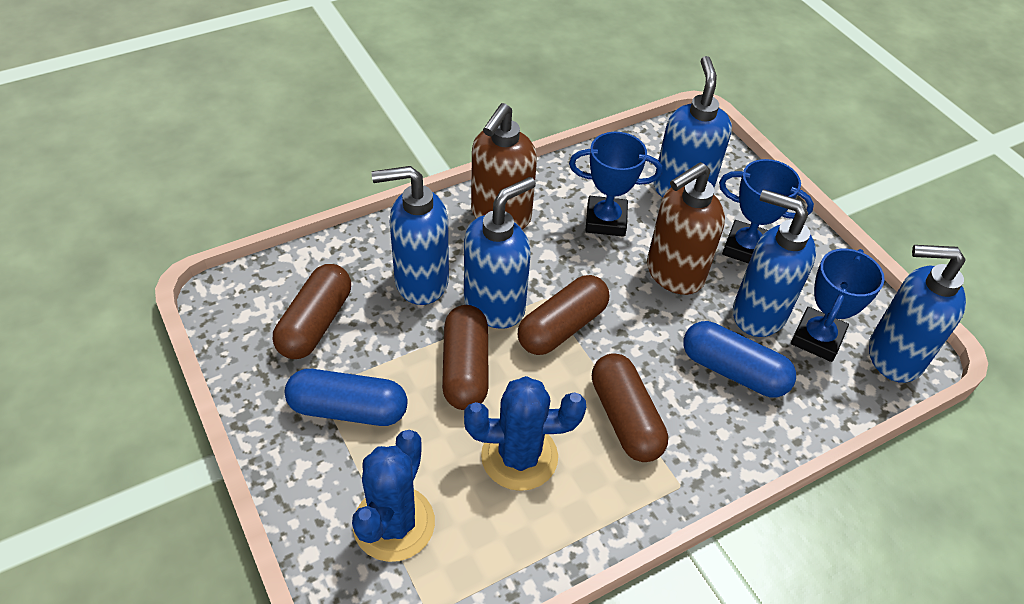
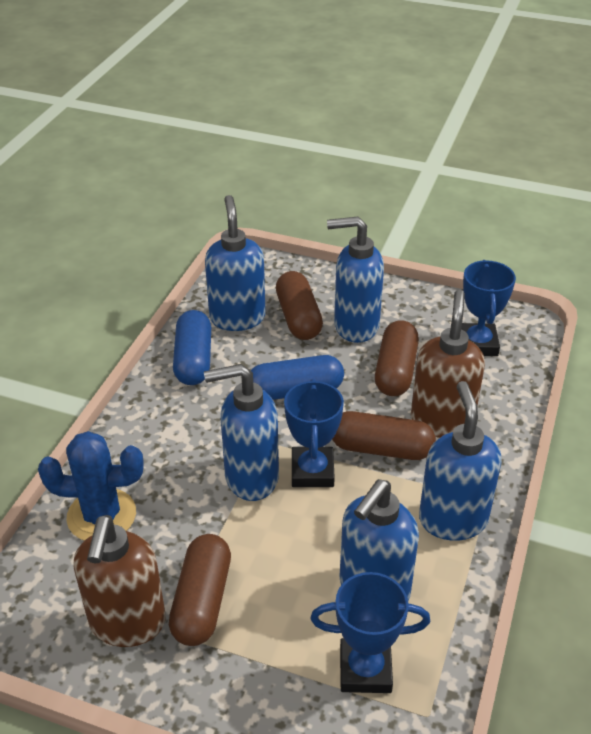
blue cactus: 2 -> 1

